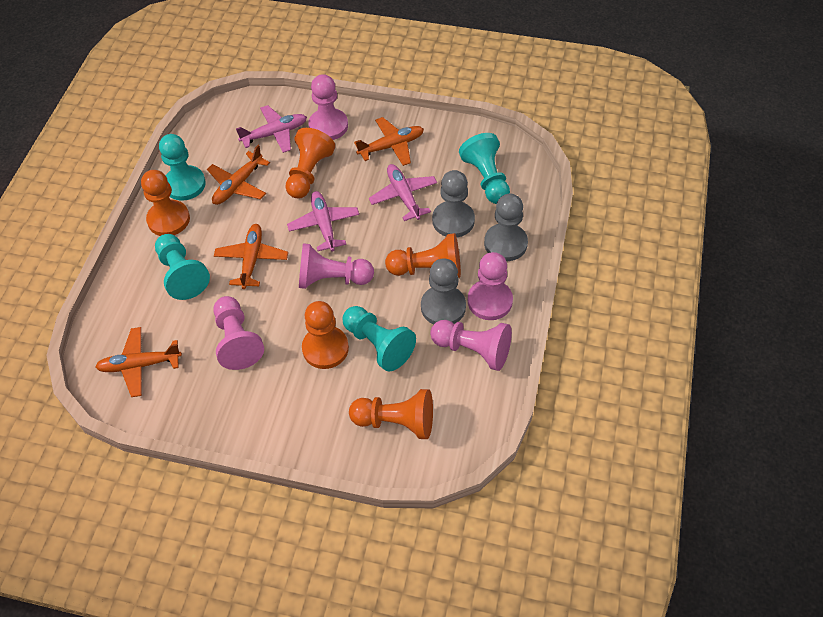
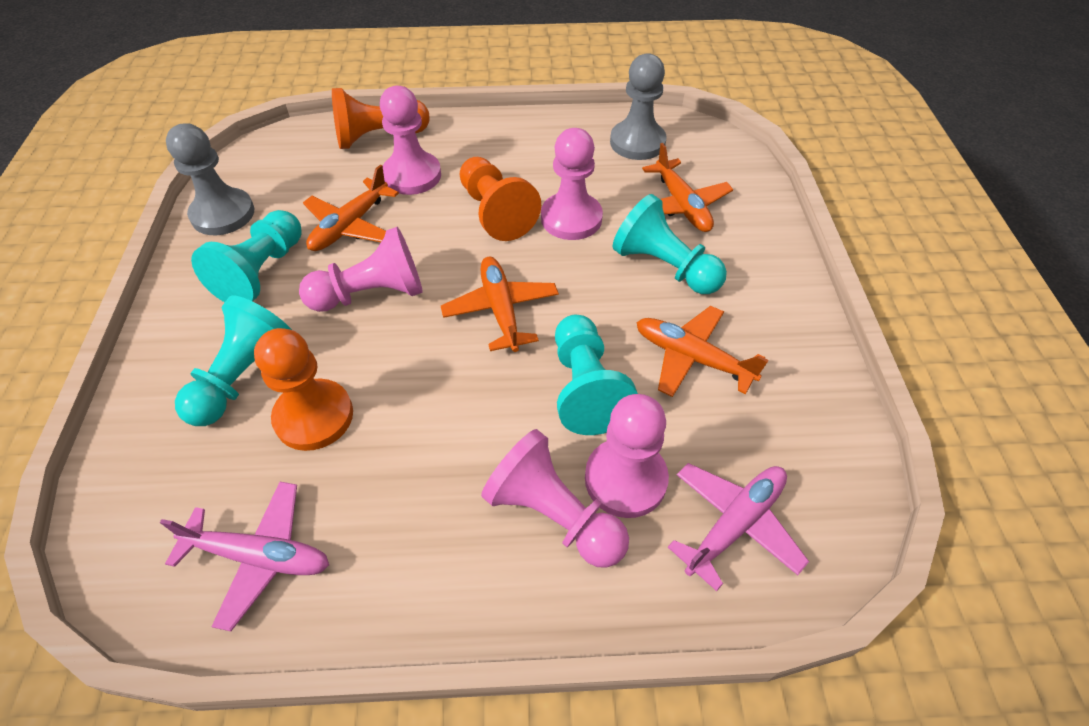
grey pawn: 3 -> 2
orange pawn: 5 -> 3
pink plane: 3 -> 2

